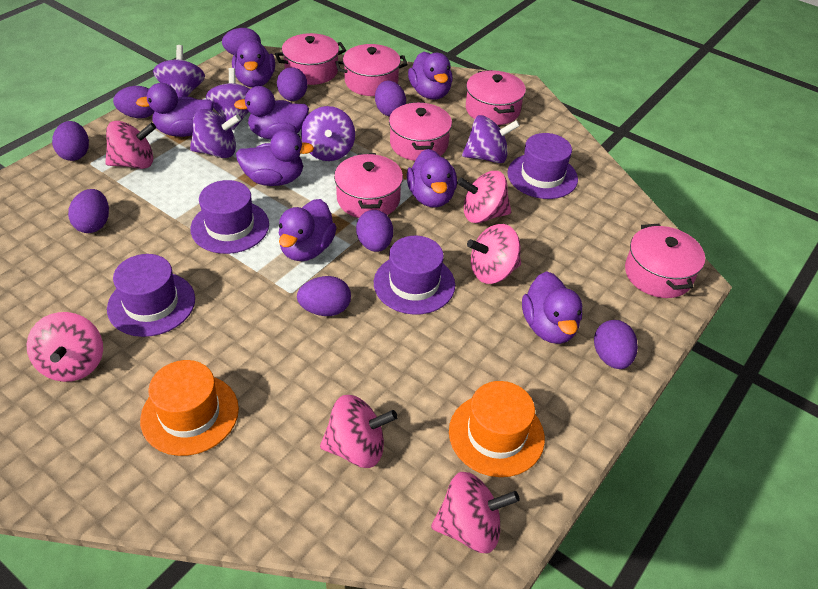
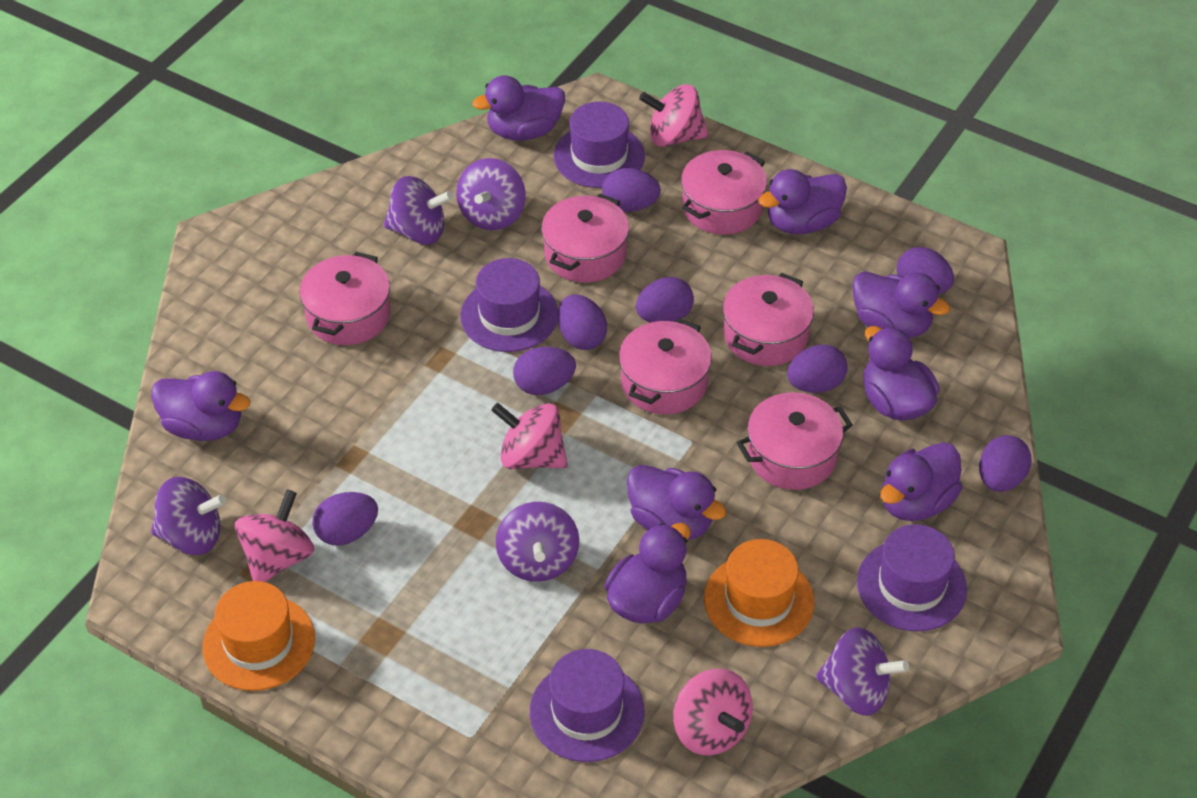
pink spinning top: 6 -> 4
purple egg: 9 -> 8

